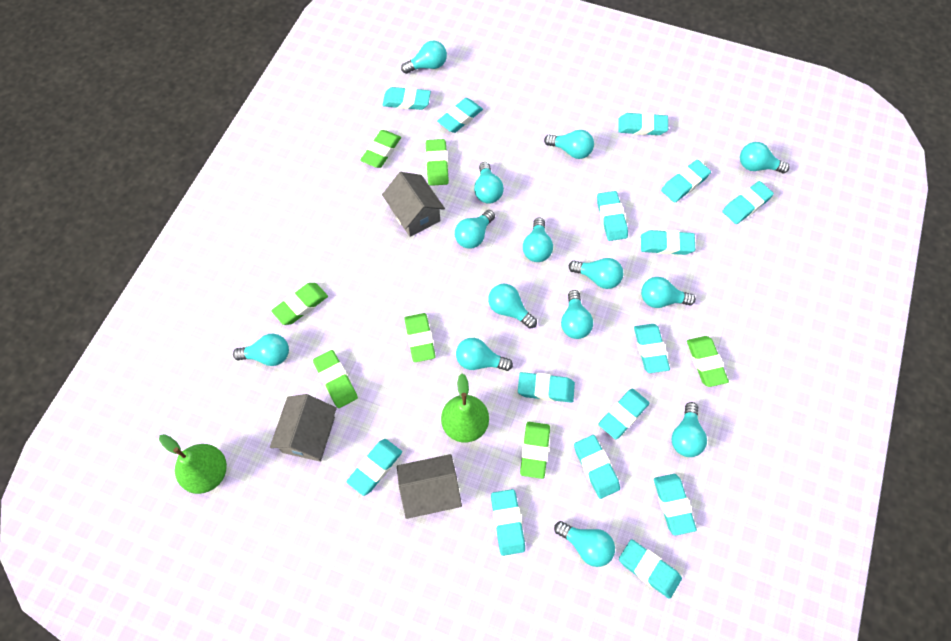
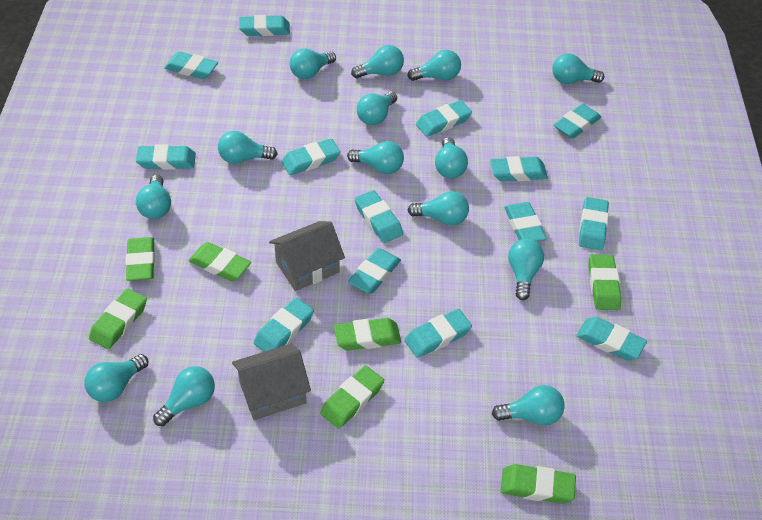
green pear: 2 -> 0
grey house: 3 -> 2
turquoise eraser: 15 -> 14

